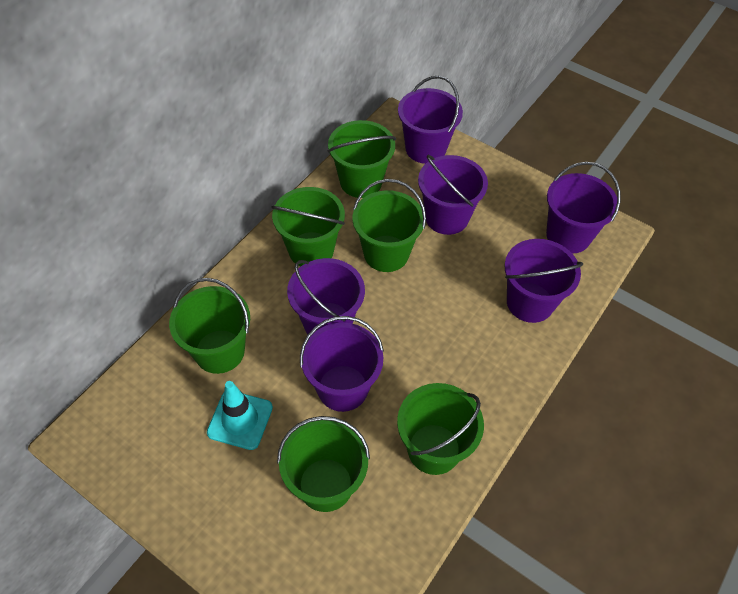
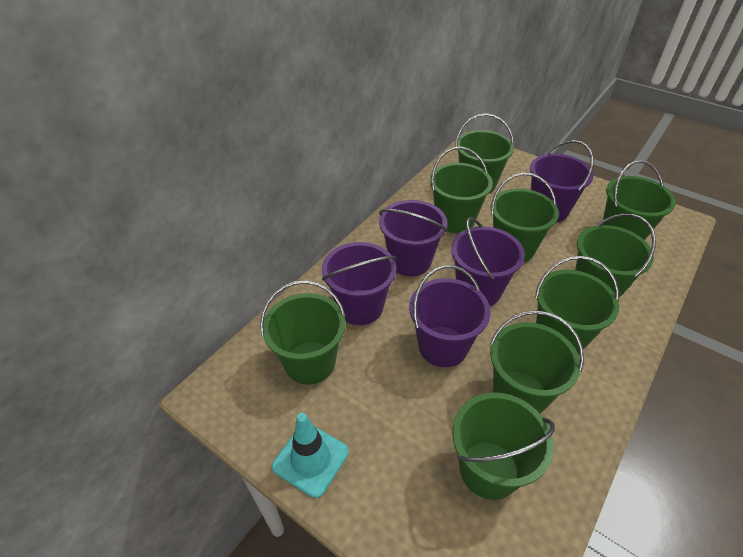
green bucket: 6 -> 9
purple bucket: 6 -> 5

